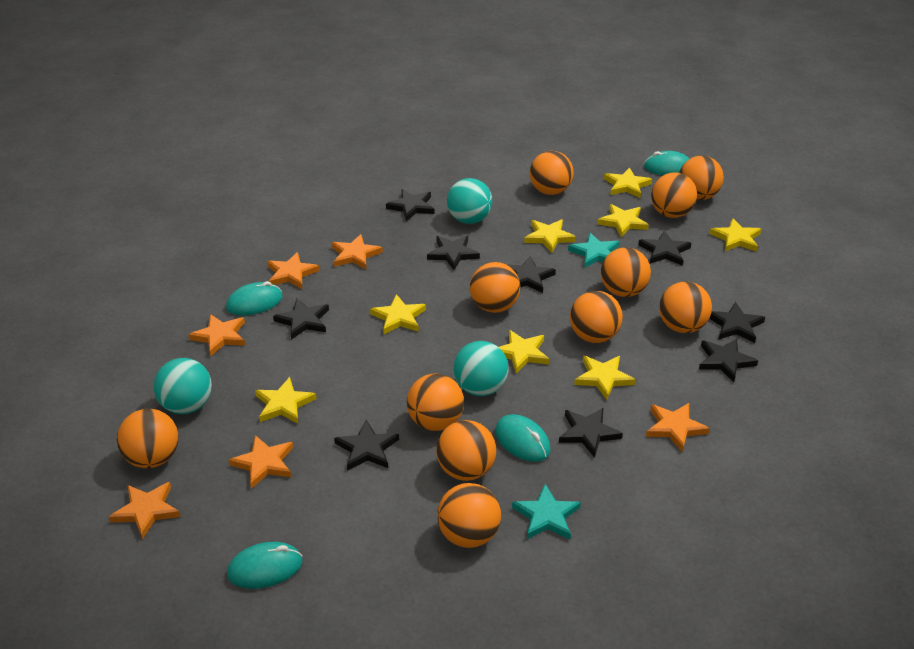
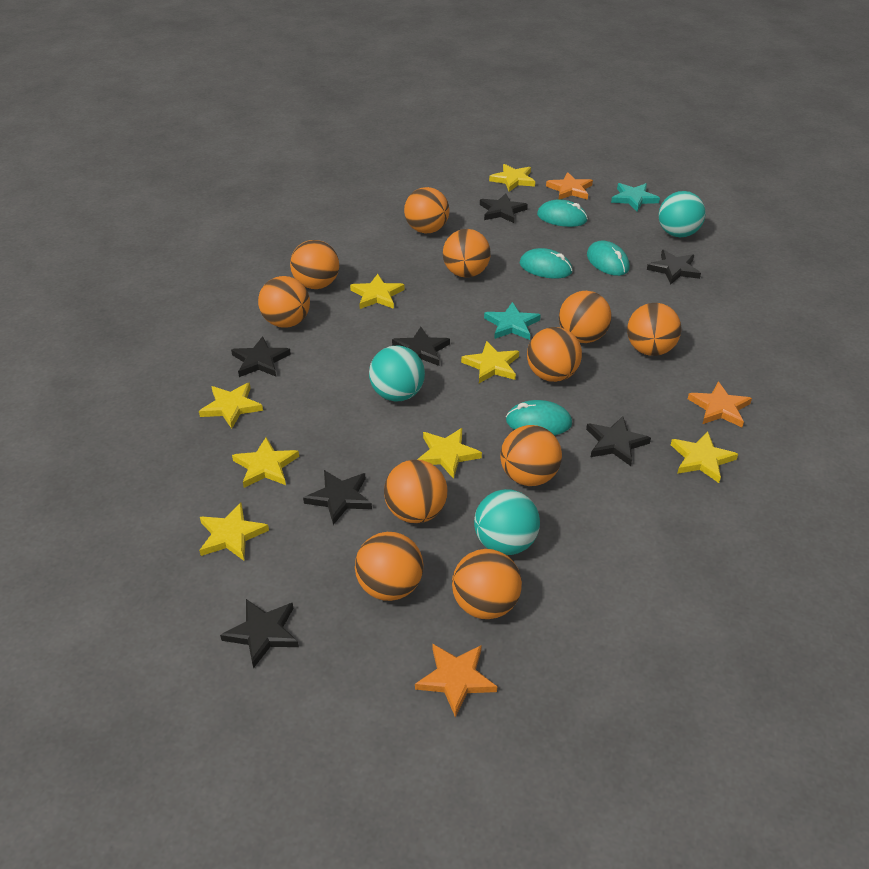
black star: 9 -> 7
orange star: 6 -> 3

